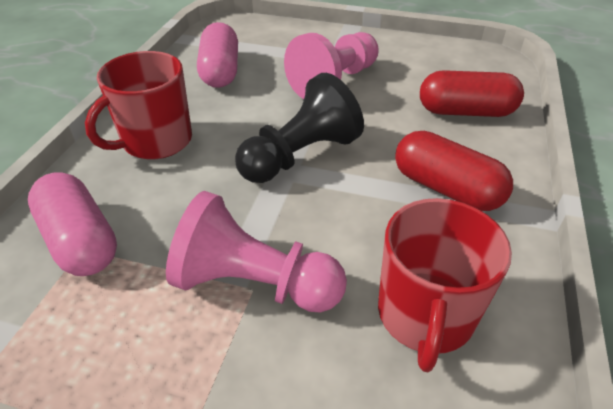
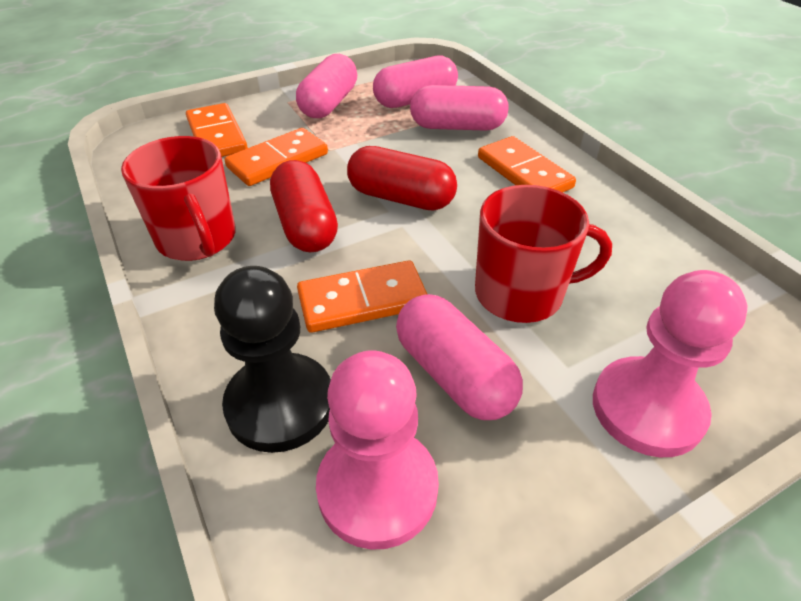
orange domino: 0 -> 4
pink capsule: 2 -> 4

